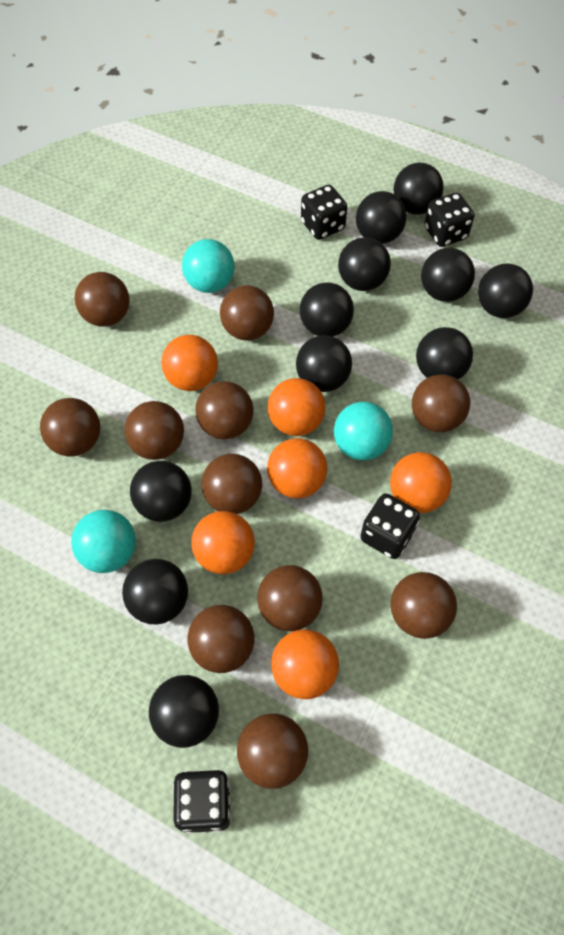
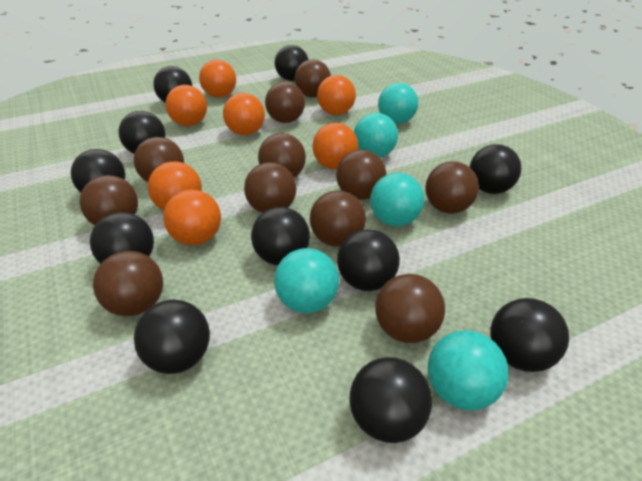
black dice: 4 -> 0
orange ball: 6 -> 7
turquoise ball: 3 -> 5

